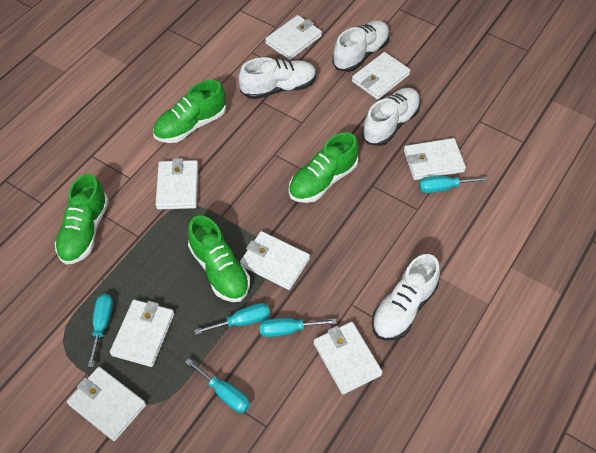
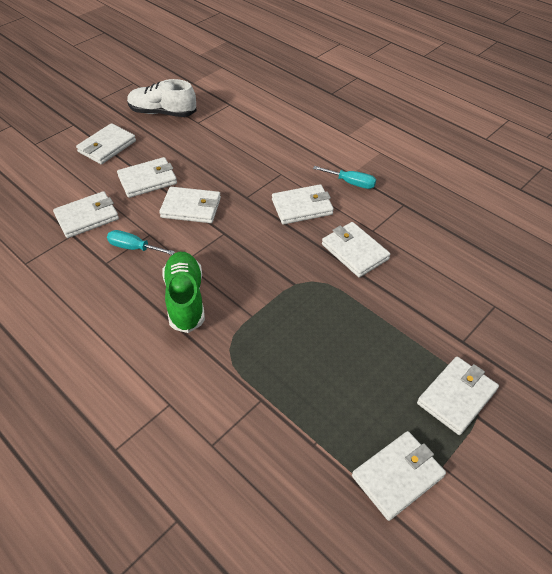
green shoe: 4 -> 1
turquoise screwdriver: 5 -> 2
white shoe: 4 -> 1

